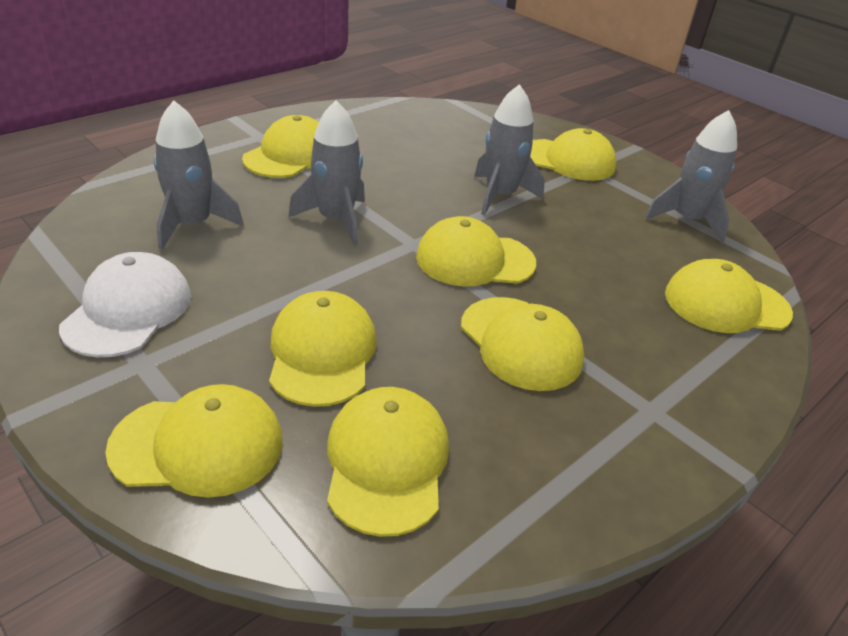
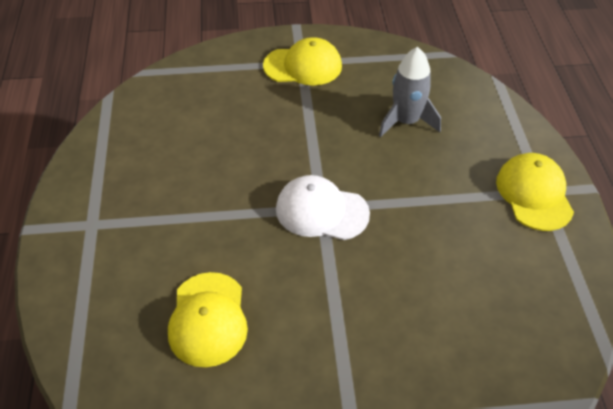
grey rocket: 4 -> 1
yellow cap: 8 -> 3

